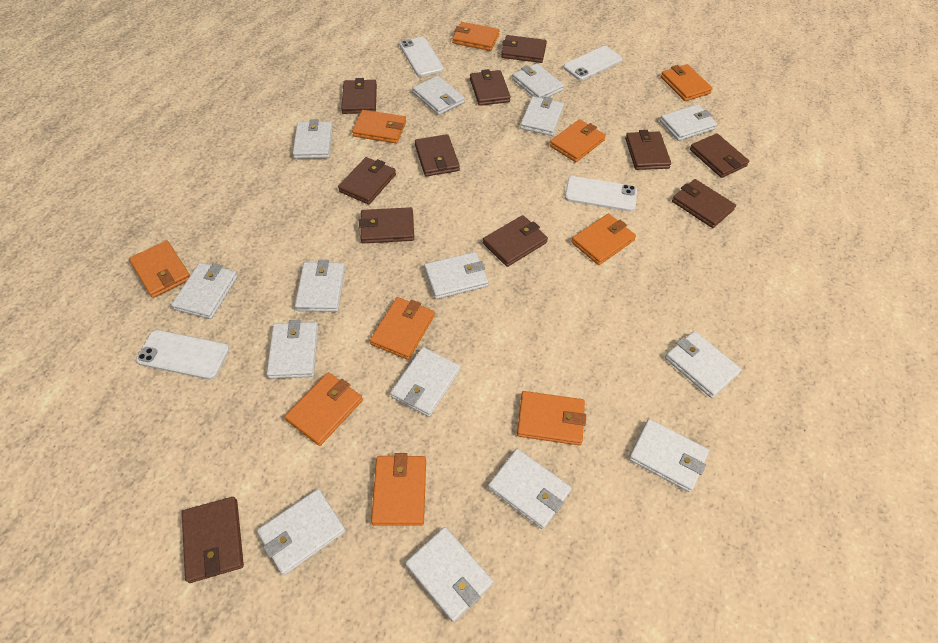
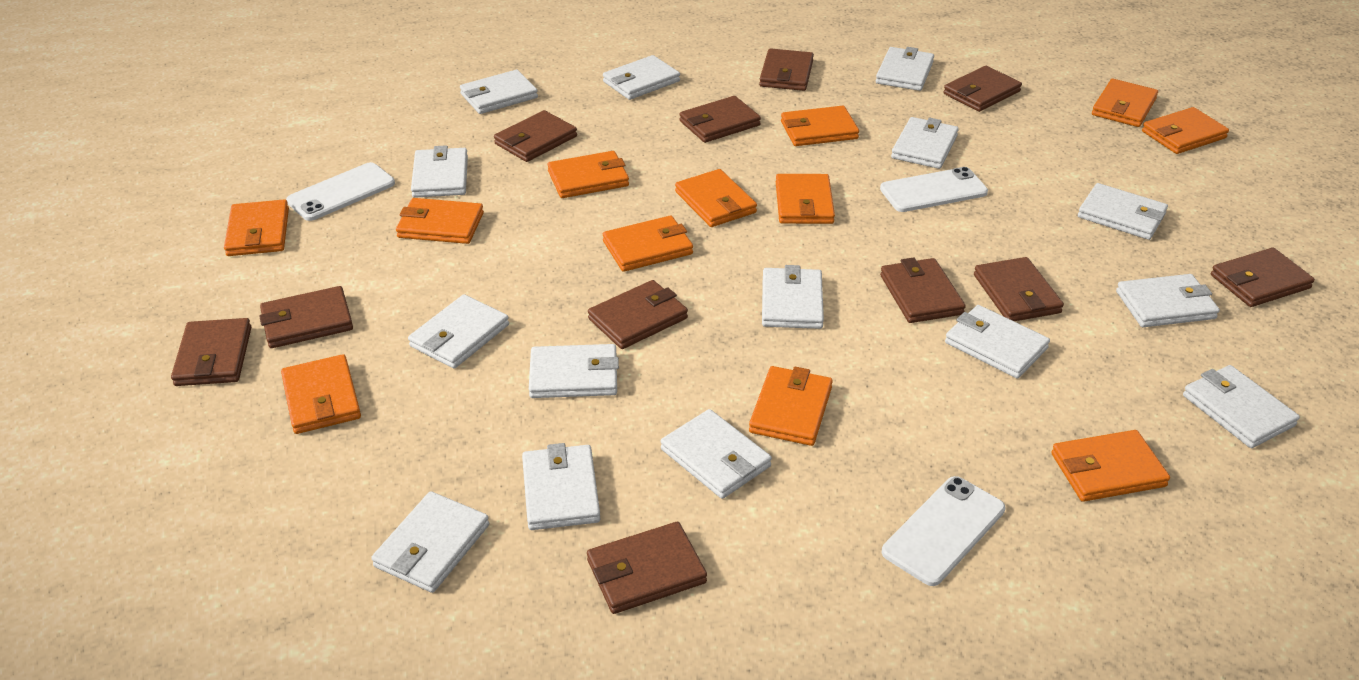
orange wallet: 10 -> 12
white phone: 4 -> 3

